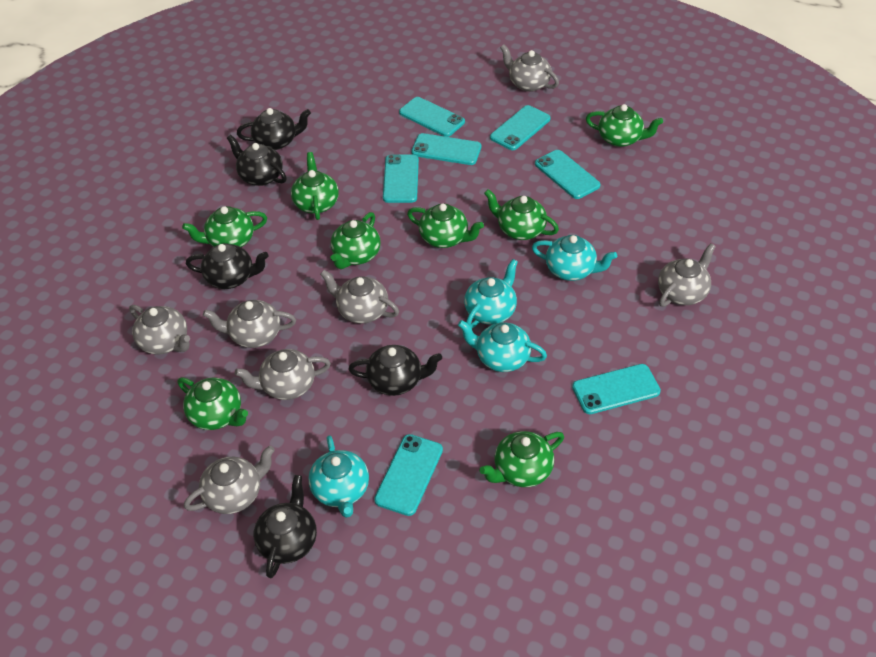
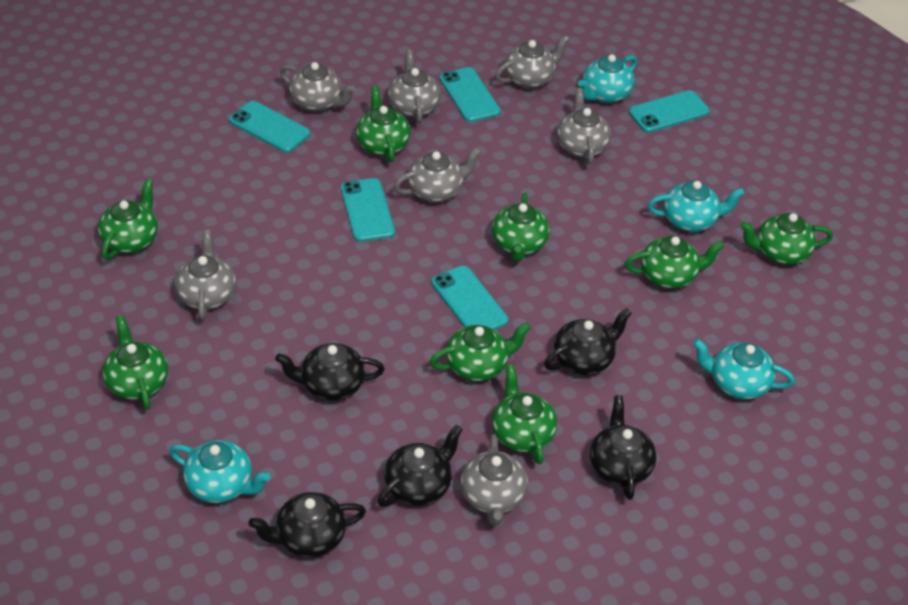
turquoise phone: 7 -> 5

